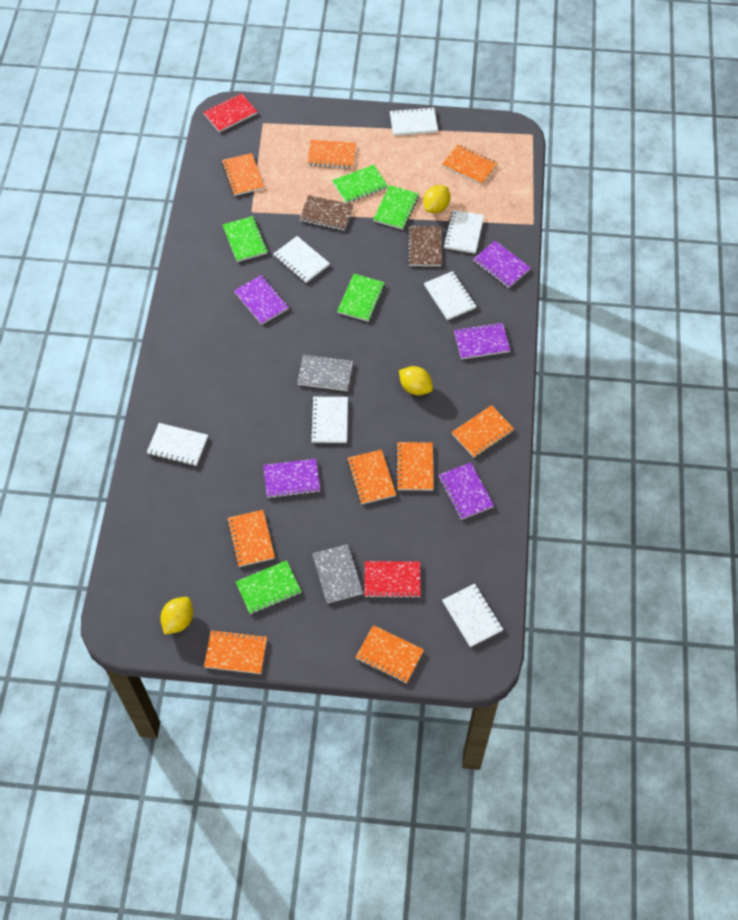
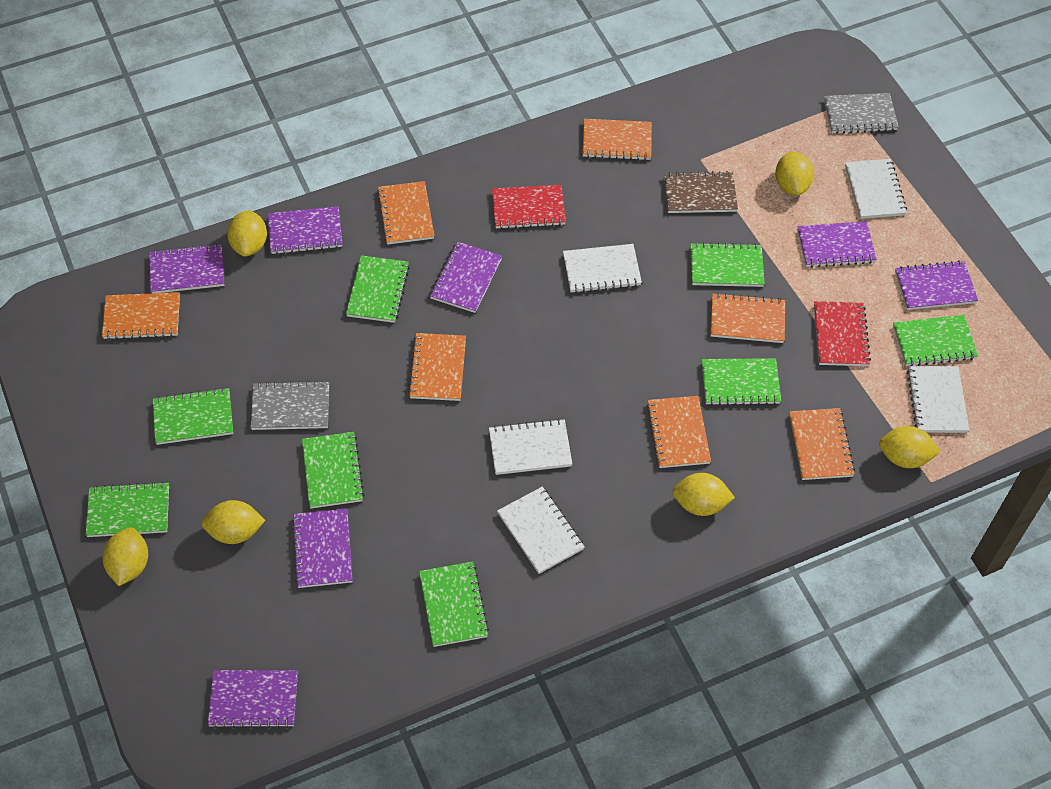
brown notebook: 2 -> 1
green notebook: 5 -> 8
orange notebook: 9 -> 7
purple notebook: 5 -> 7
white notebook: 7 -> 5
yellow lemon: 3 -> 6

